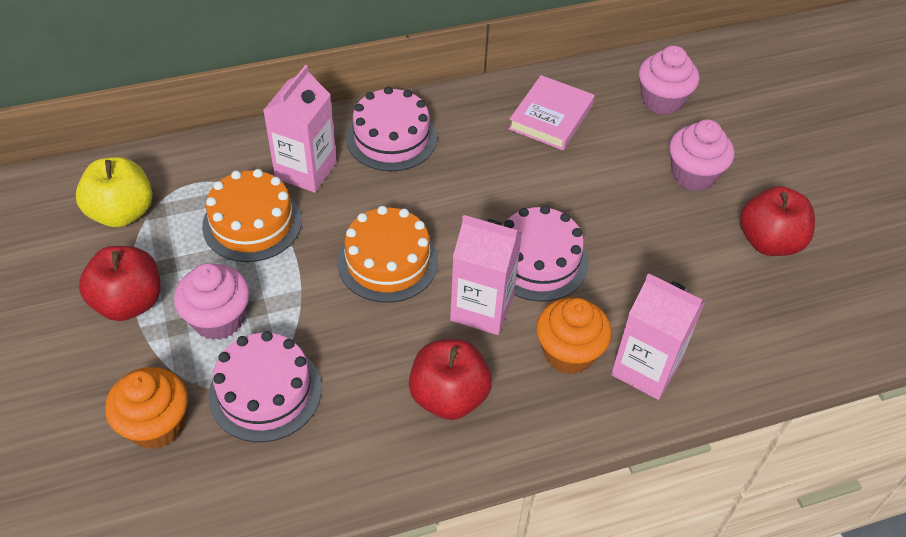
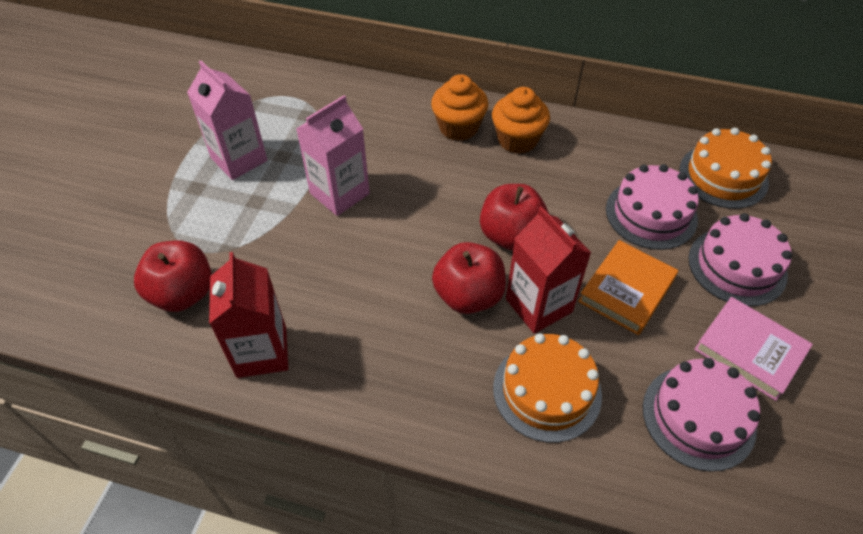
orange book: 0 -> 1
pink carton: 3 -> 2
pink cupcake: 3 -> 0
red carton: 0 -> 2
yellow apple: 1 -> 0

